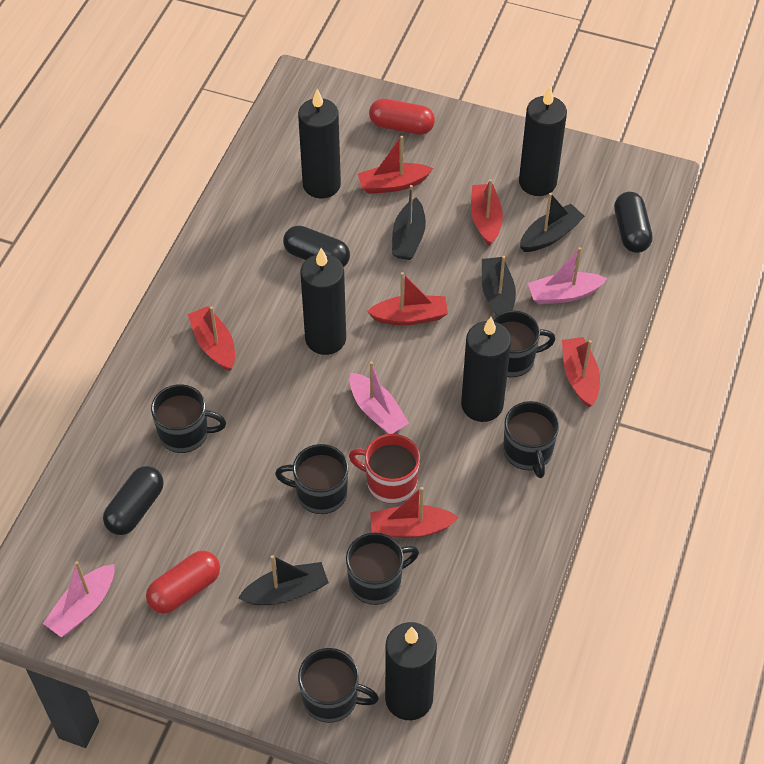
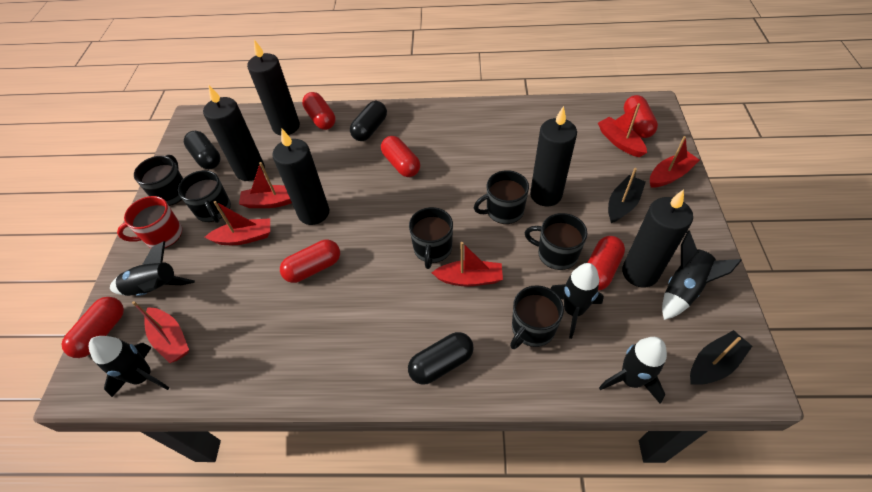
black boat: 4 -> 2
black rocket: 0 -> 5
pink boat: 3 -> 0
red capsule: 2 -> 6

